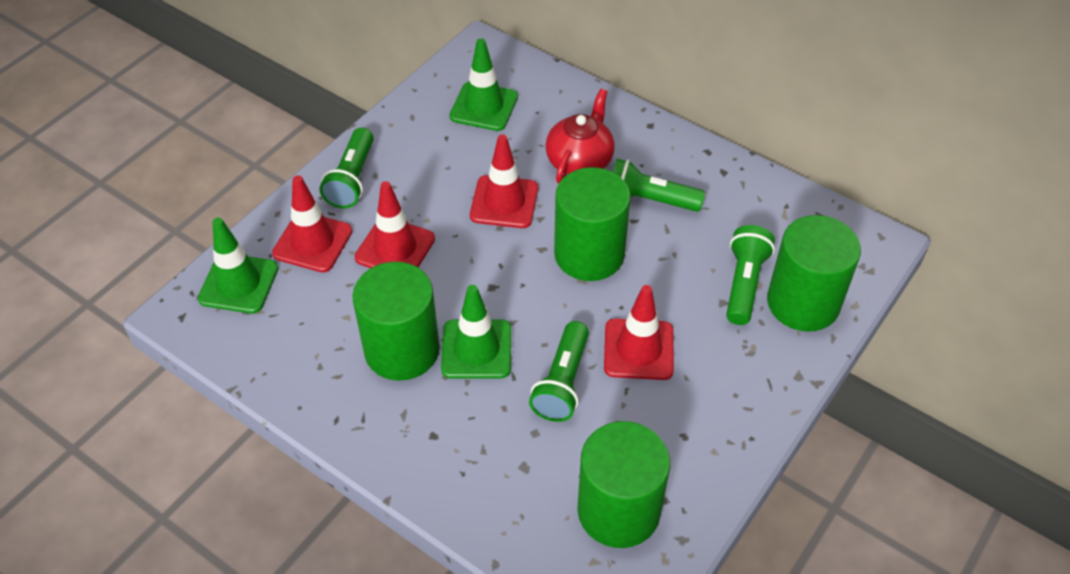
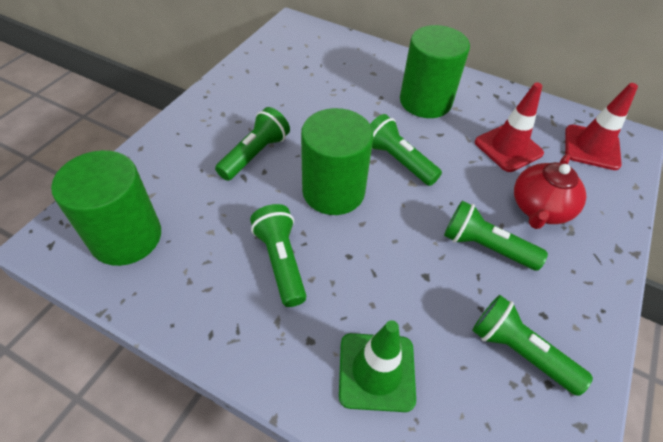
green cylinder: 4 -> 3
green flashlight: 4 -> 5
green traffic cone: 3 -> 1
red traffic cone: 4 -> 2

